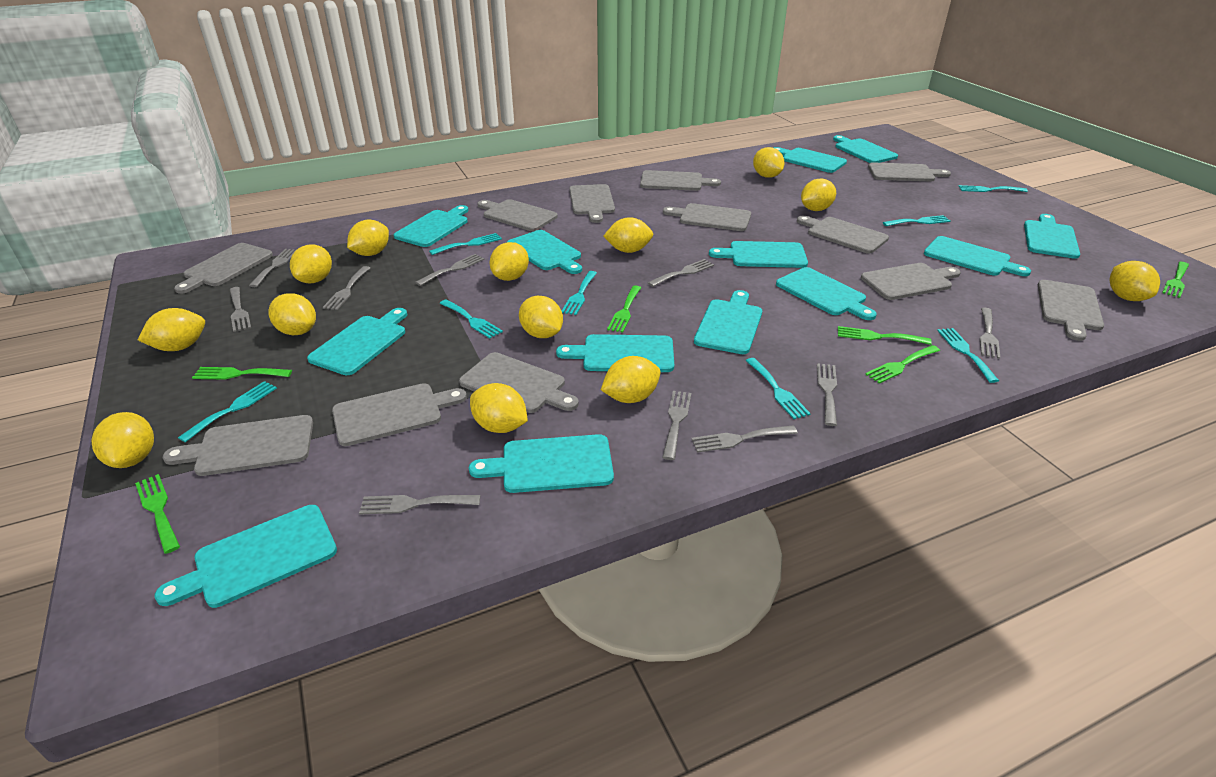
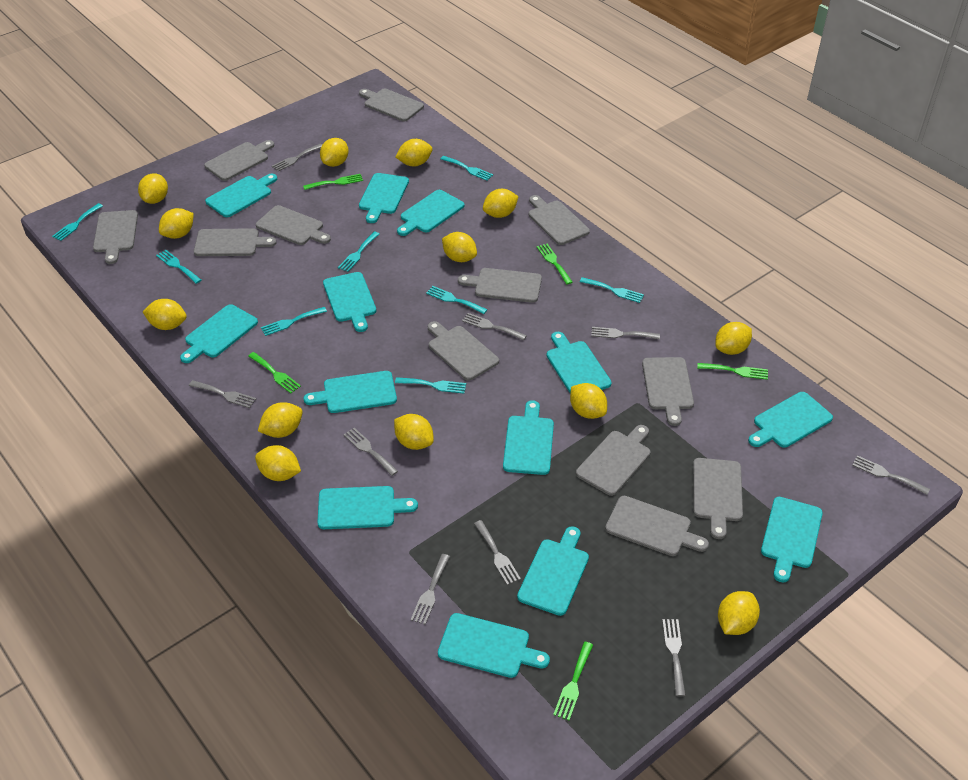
green fork: 6 -> 5
grey fork: 10 -> 9

